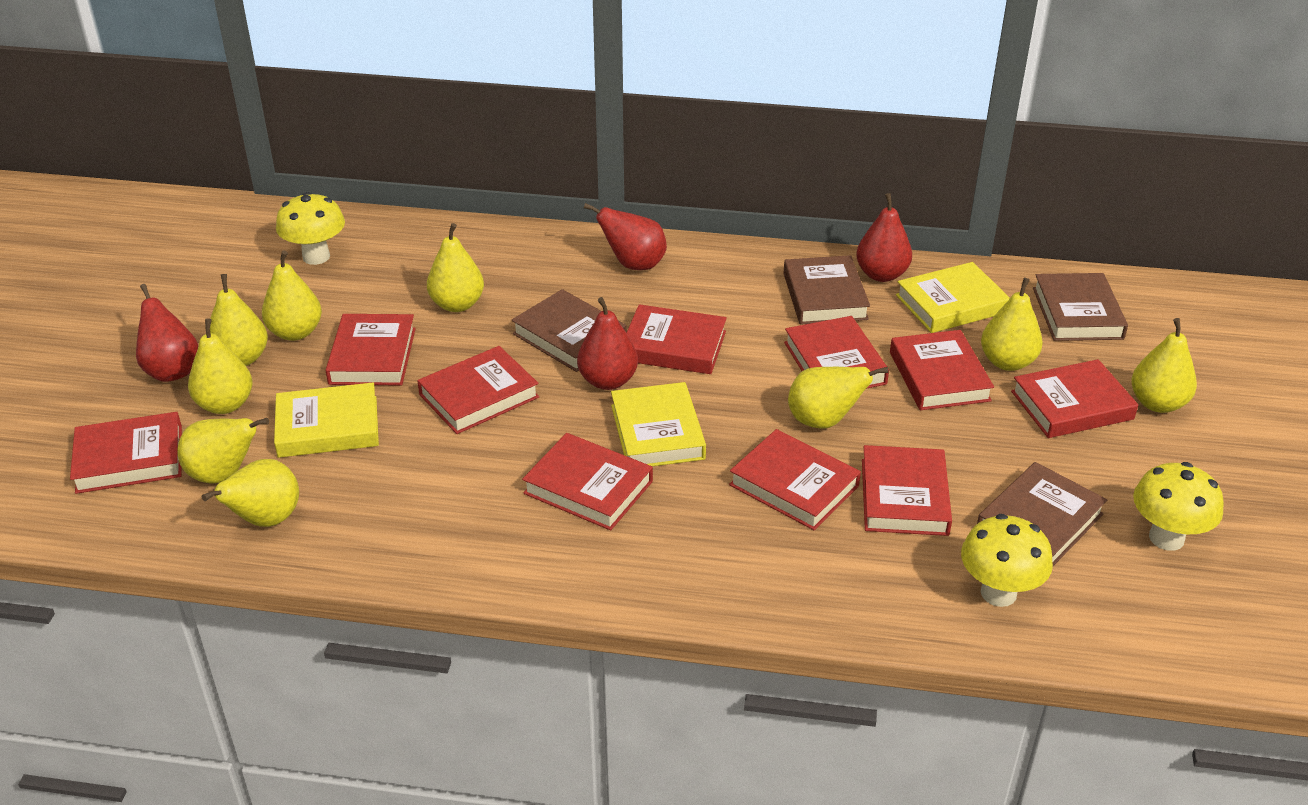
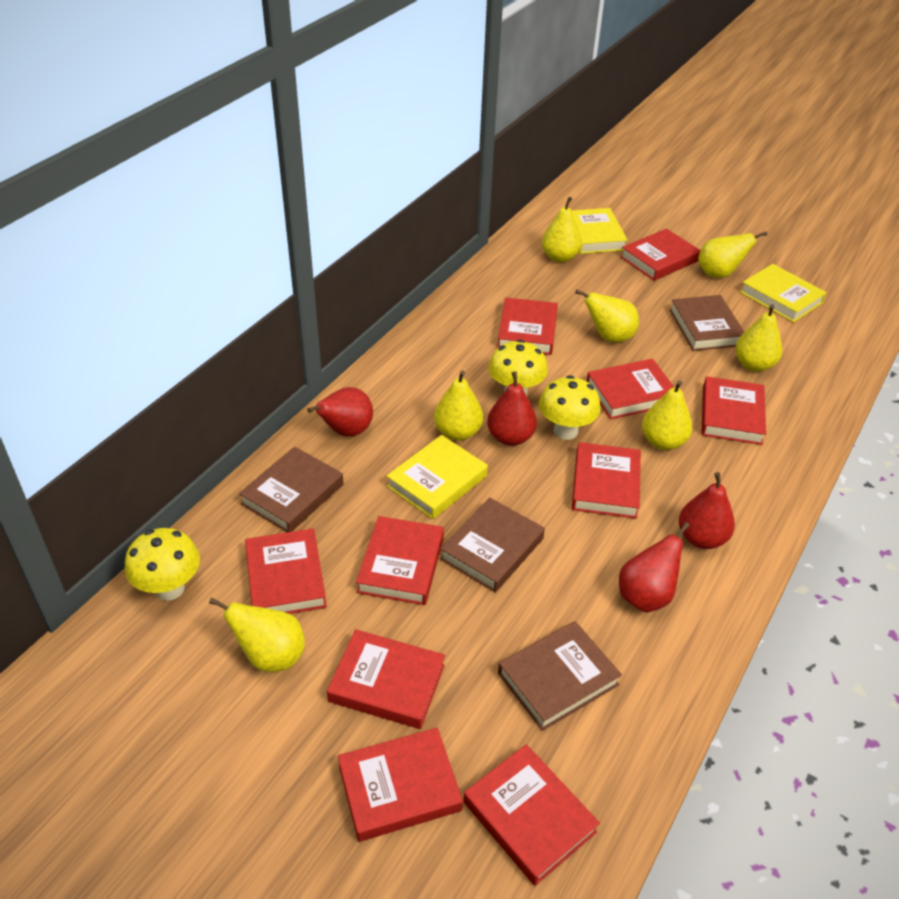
yellow pear: 9 -> 7

